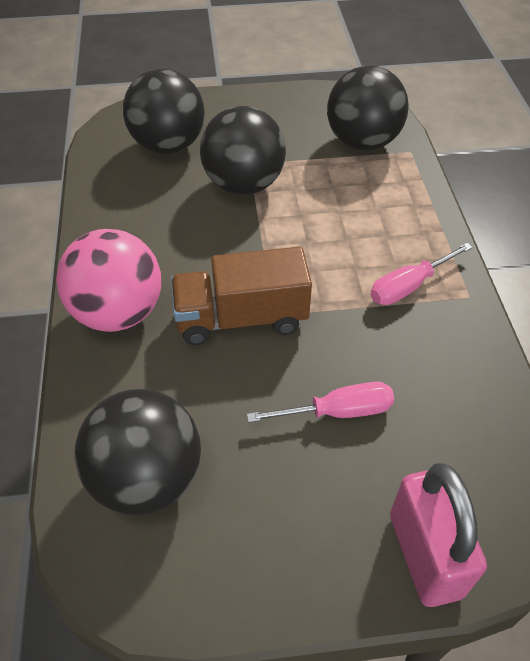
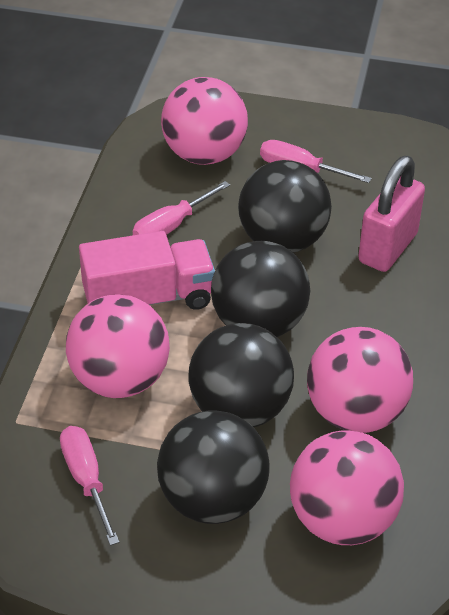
brown truck: 1 -> 0
pink ball: 1 -> 4
pink screwdriver: 2 -> 3
pink truck: 0 -> 1

